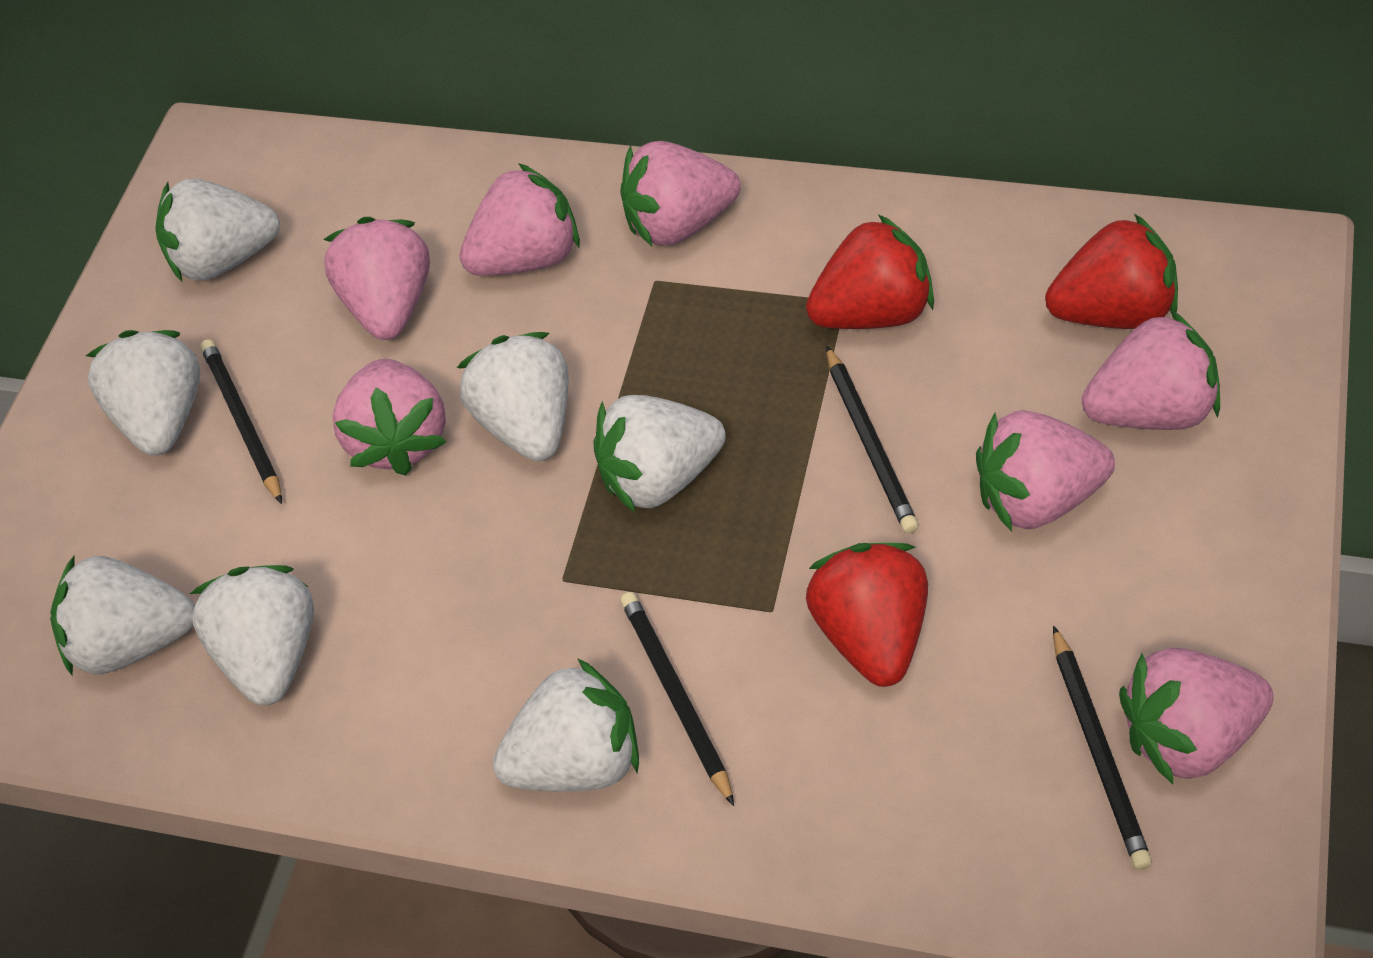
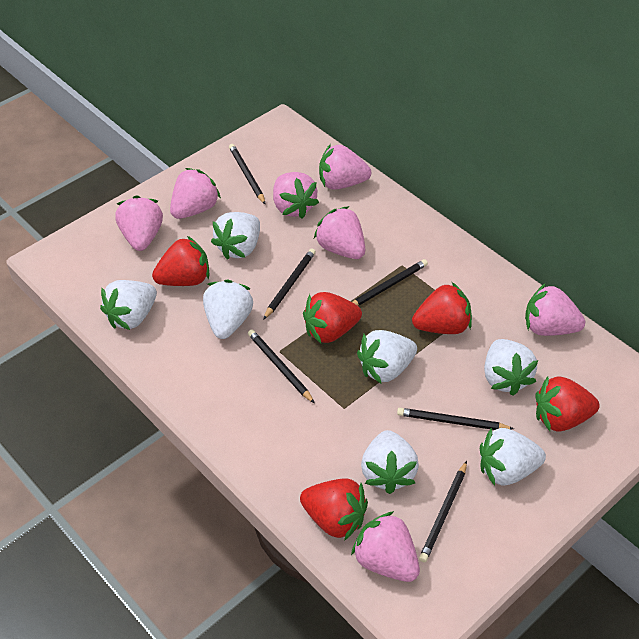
black pencil: 4 -> 6
red strawberry: 3 -> 5

